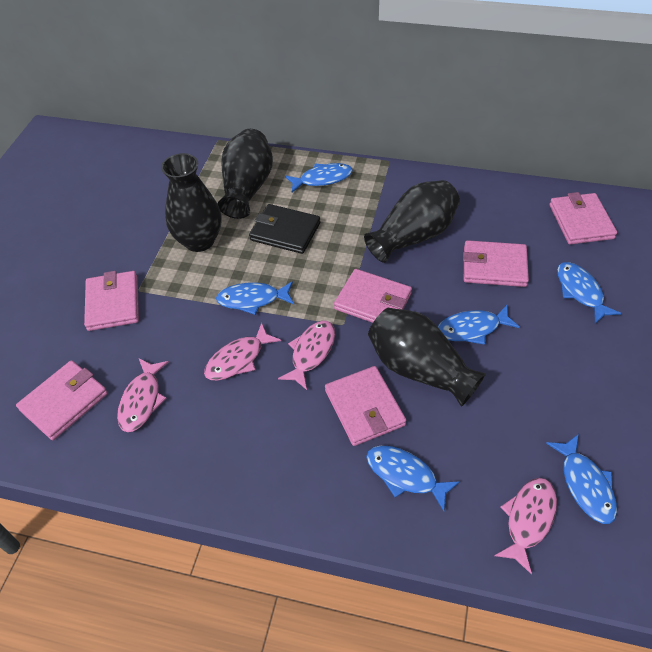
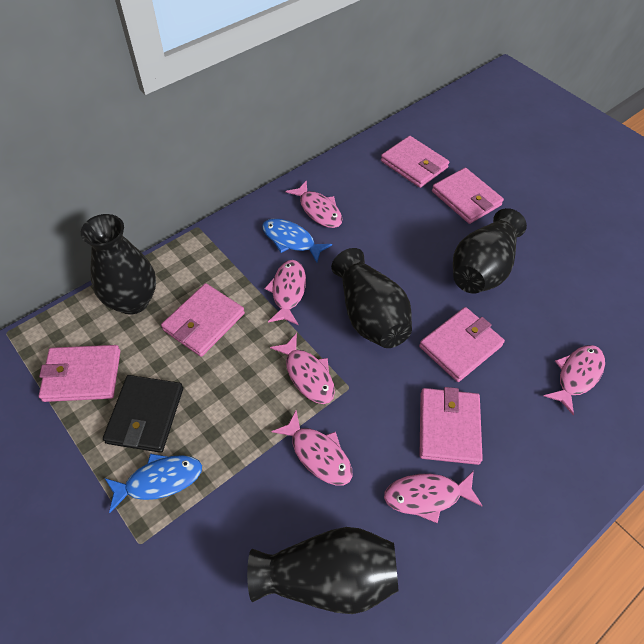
blue fish: 6 -> 2
pink fish: 4 -> 6

